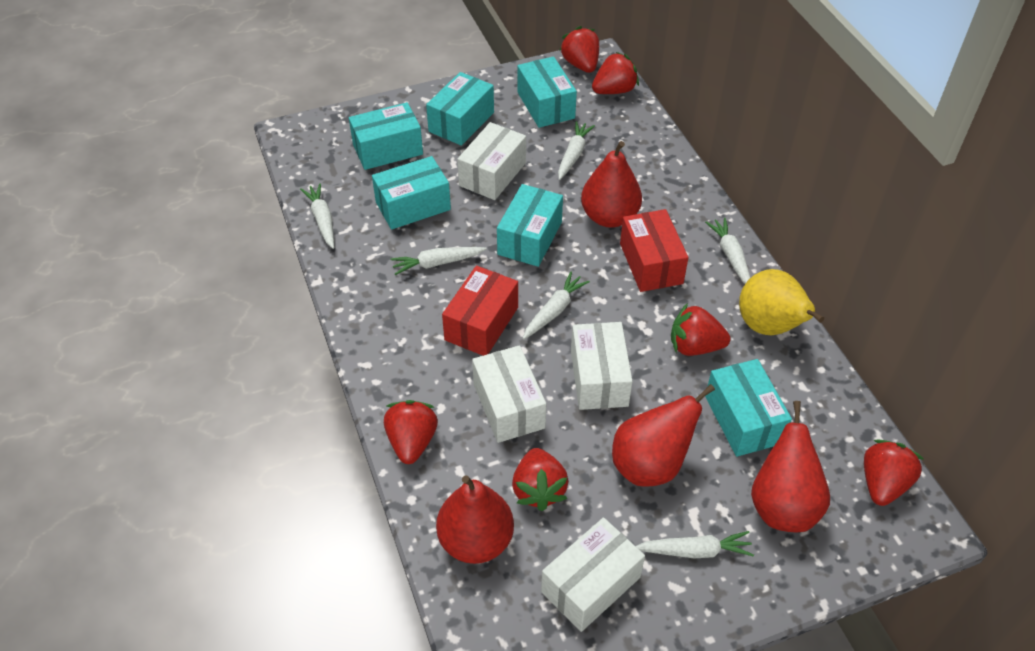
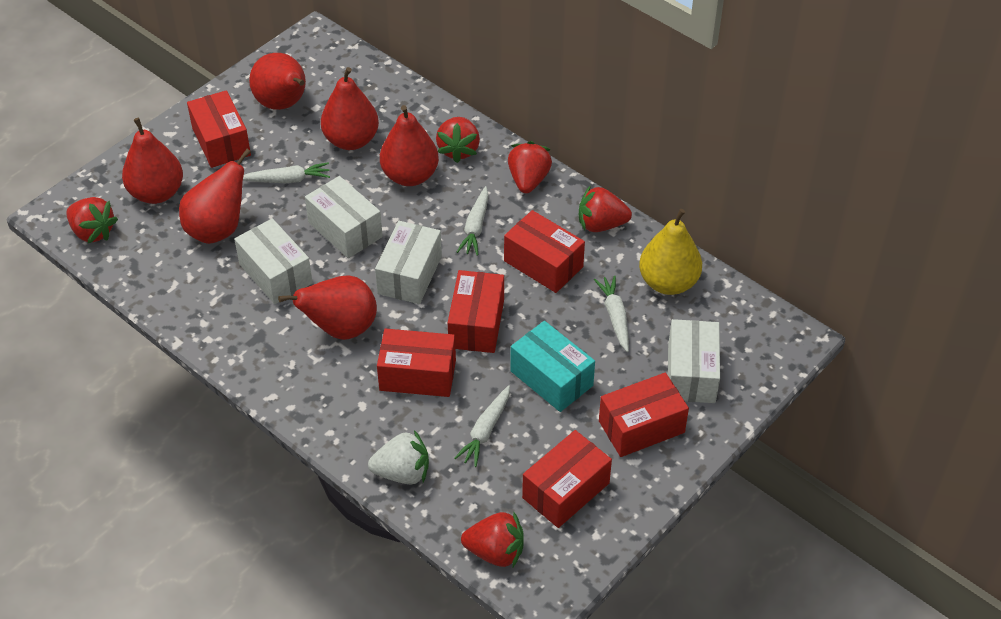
red box: 2 -> 6
red pear: 4 -> 6
red strawberry: 6 -> 5
turquoise box: 6 -> 1
white carrot: 6 -> 4
white strawberry: 0 -> 1

